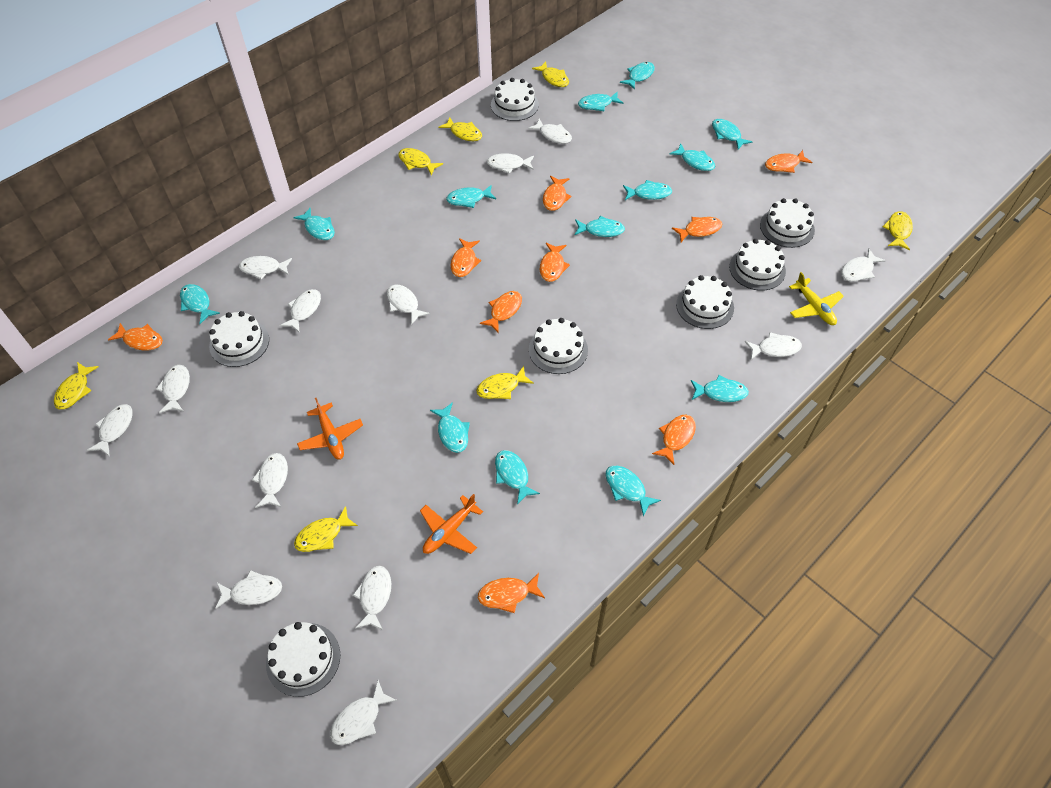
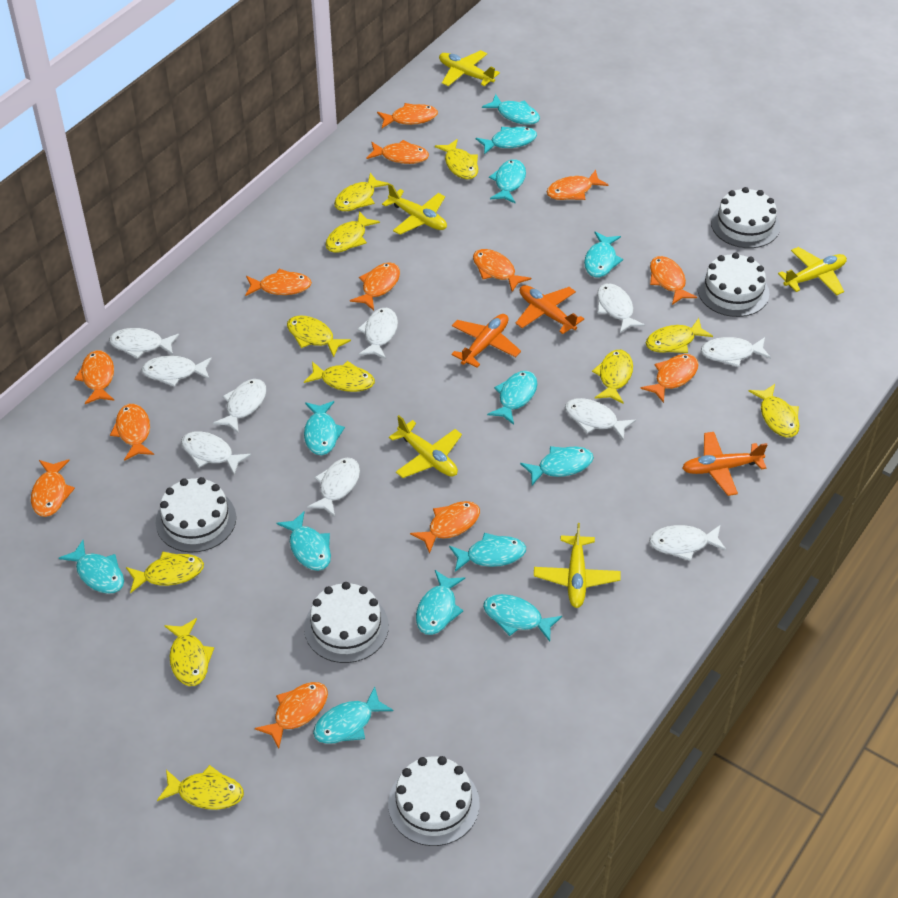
orange fish: 9 -> 13
orange plane: 2 -> 3
white cake: 7 -> 5
white fish: 13 -> 10
yellow fish: 7 -> 11
yellow plane: 1 -> 5

